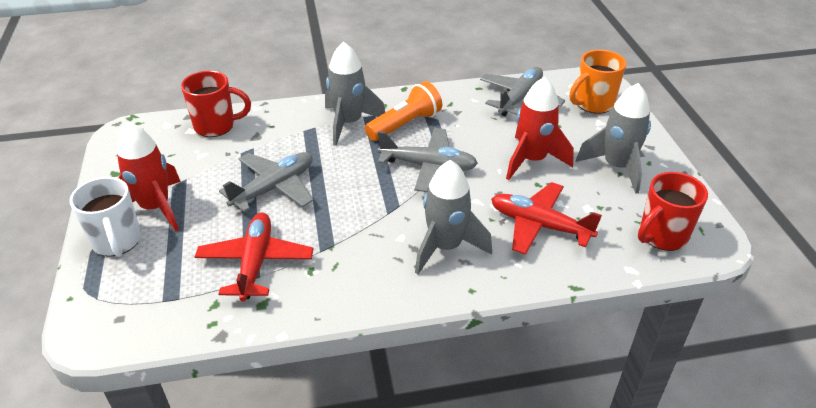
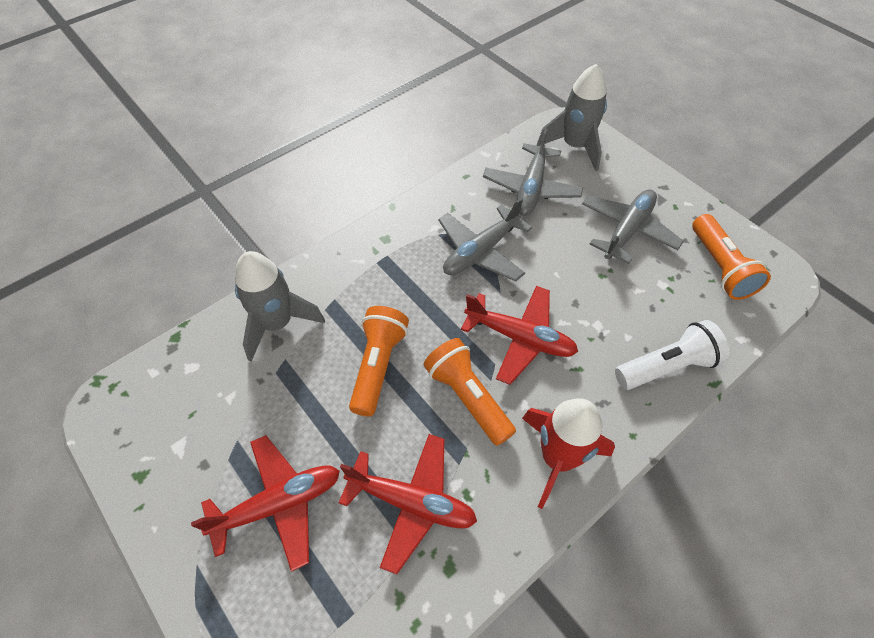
grey rocket: 3 -> 2
orange flashlight: 1 -> 3
orange mug: 1 -> 0
red mug: 2 -> 0
red plane: 2 -> 3
red rocket: 2 -> 1
white flashlight: 0 -> 1
white mug: 1 -> 0

